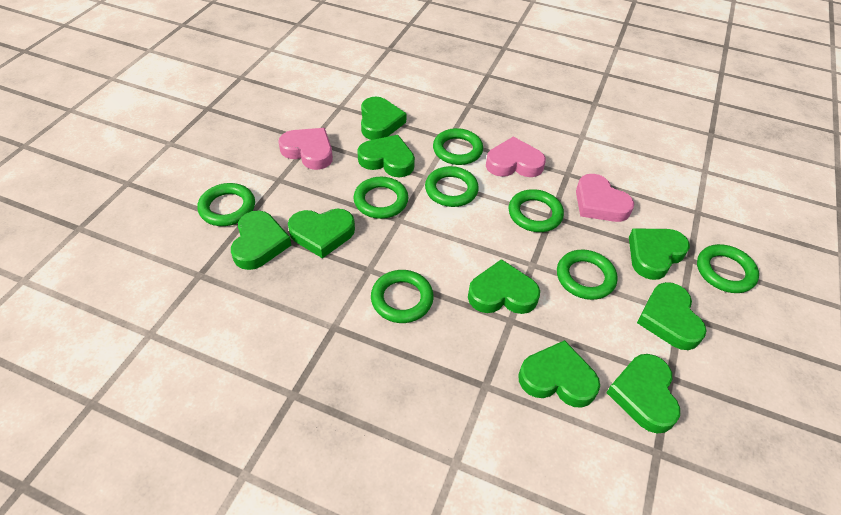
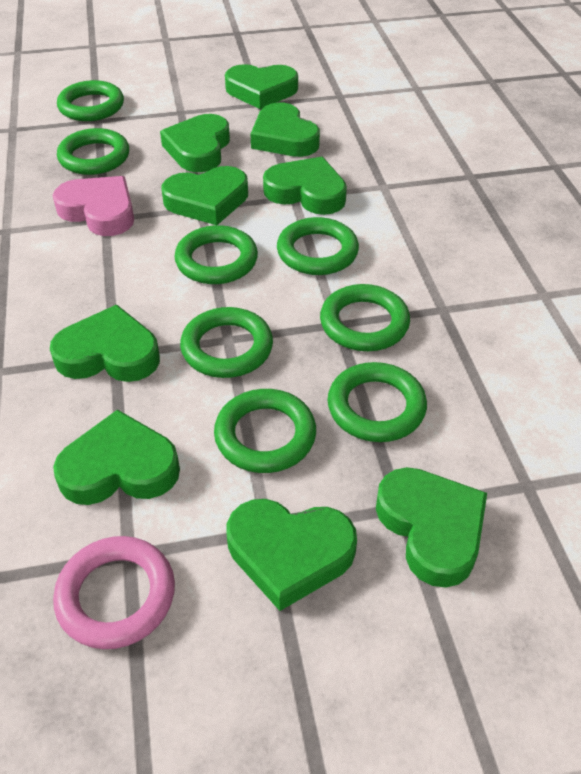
pink heart: 3 -> 1
pink ring: 0 -> 1

